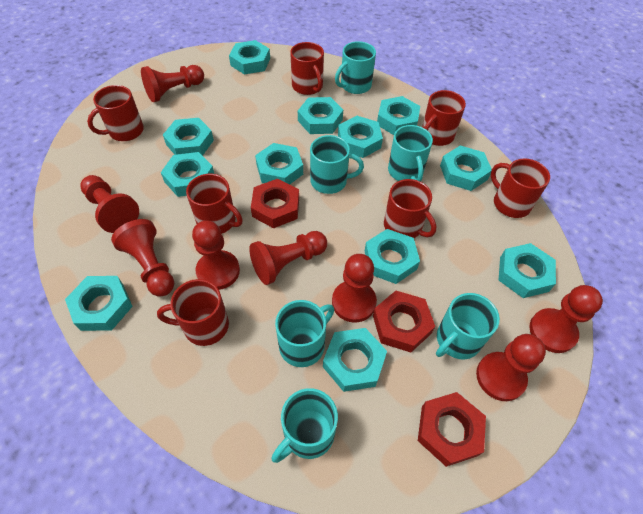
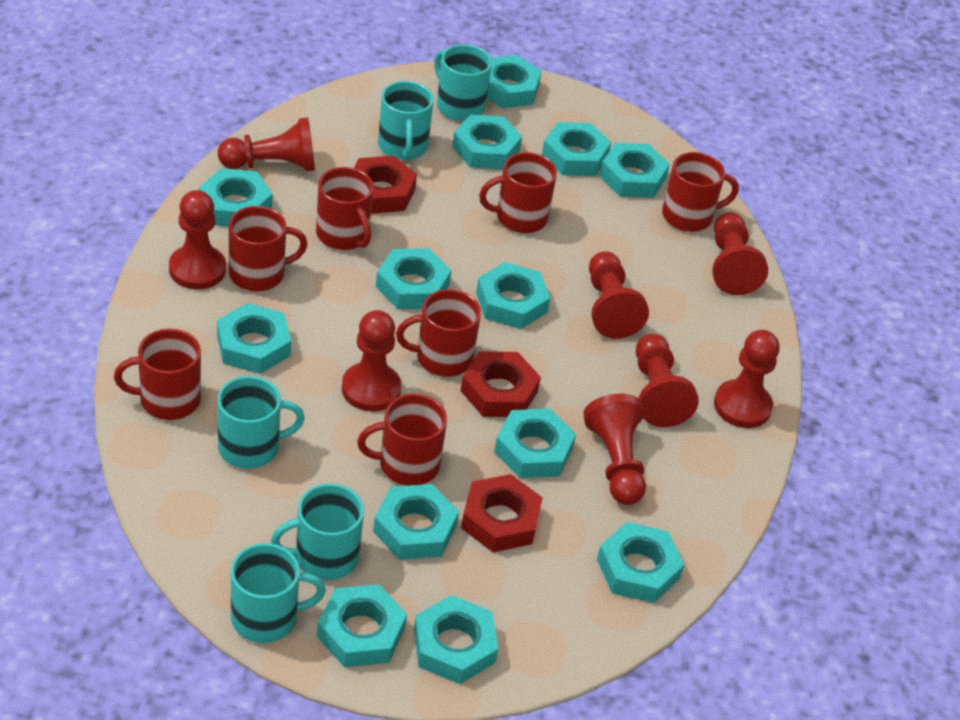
turquoise mug: 6 -> 5
turquoise nut: 12 -> 13

